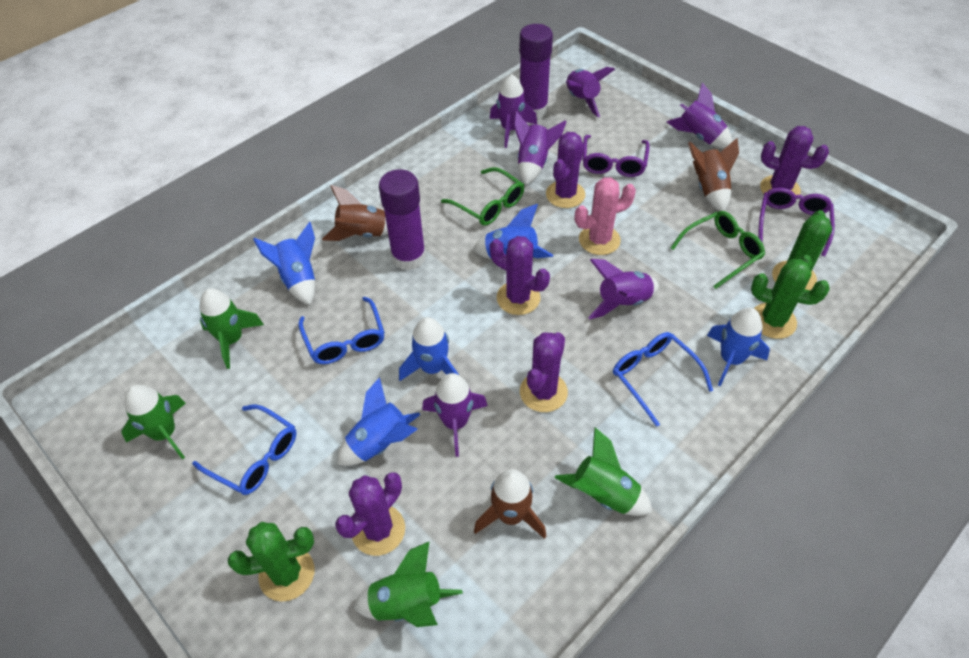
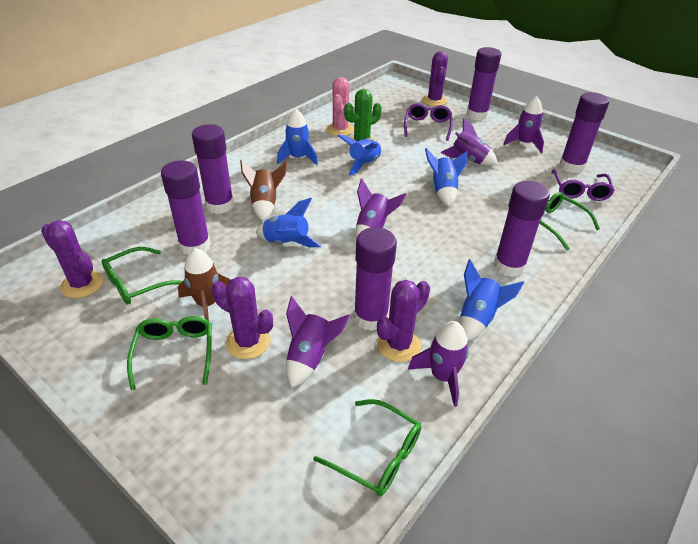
blue glasses: 3 -> 0
brown rocket: 3 -> 2
green cactus: 3 -> 1
green glasses: 2 -> 4
green rocket: 4 -> 0
purple cactus: 5 -> 4
purple glue stick: 2 -> 6
purple rocket: 6 -> 5

